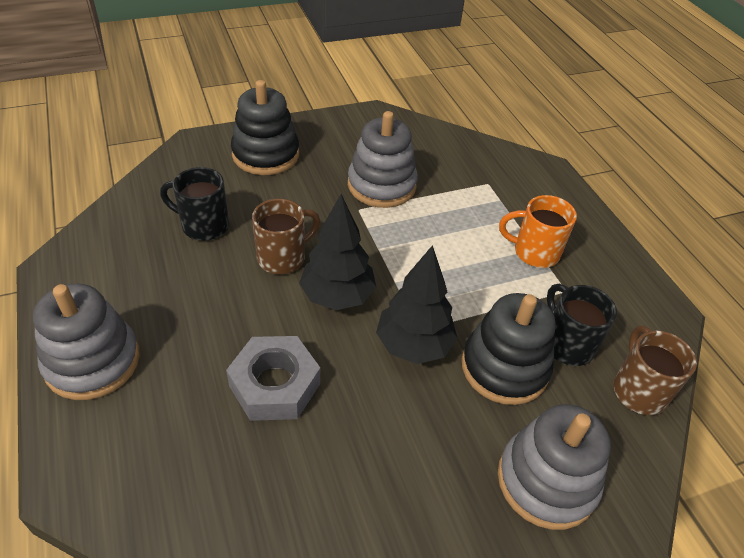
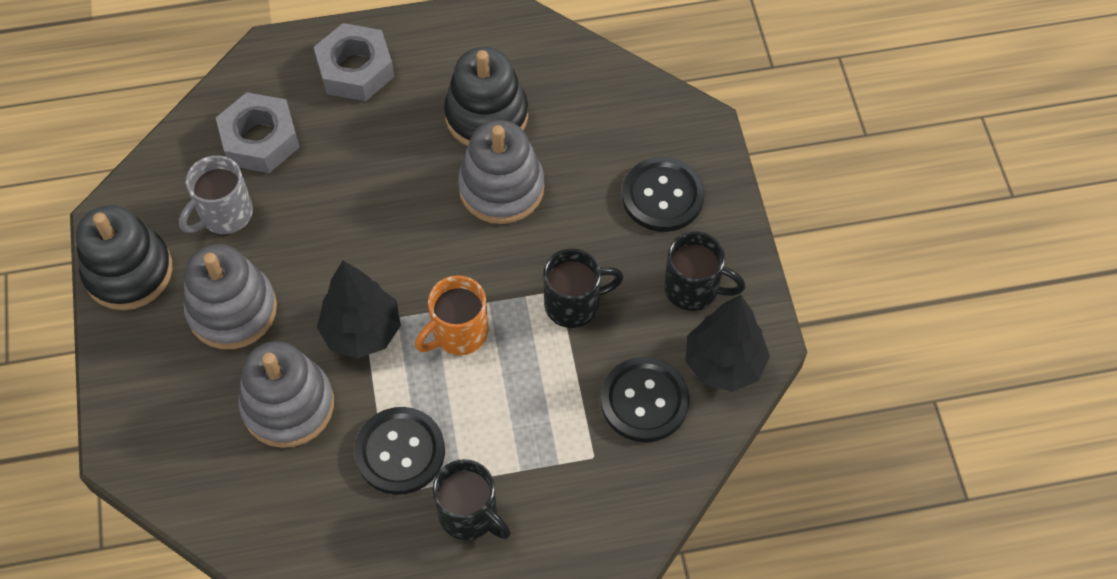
black button: 0 -> 3
black mug: 2 -> 3
brown mug: 2 -> 0
grey mug: 0 -> 1
grey nut: 1 -> 2

